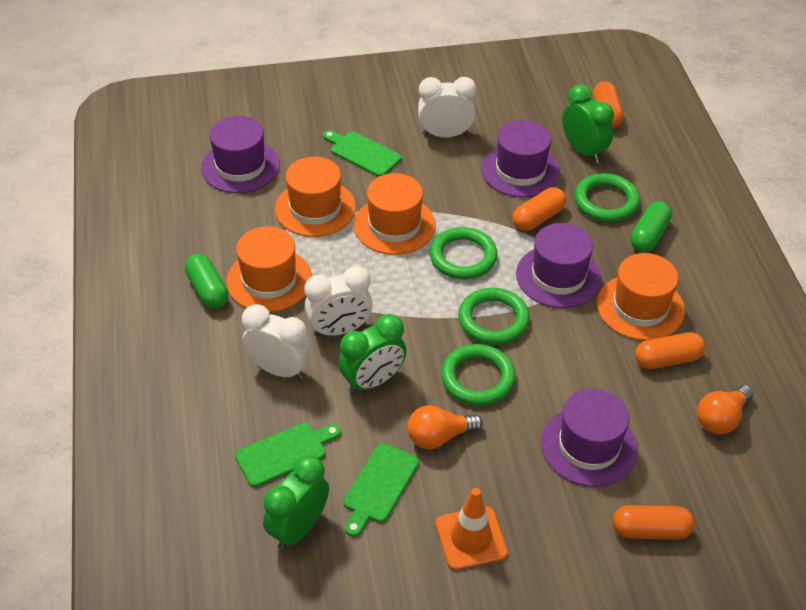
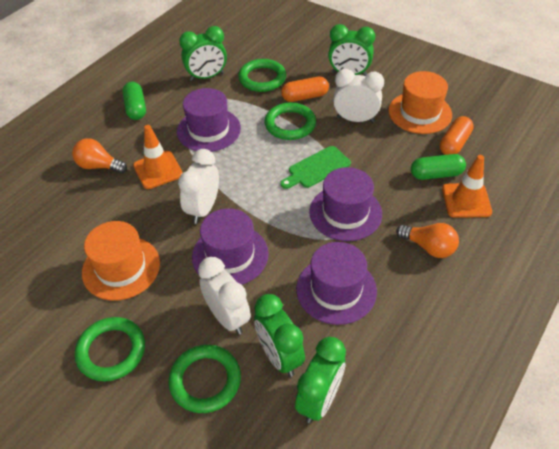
green clock: 3 -> 4
green cutting board: 3 -> 1
orange capsule: 4 -> 2
orange hat: 4 -> 2
orange traffic cone: 1 -> 2

